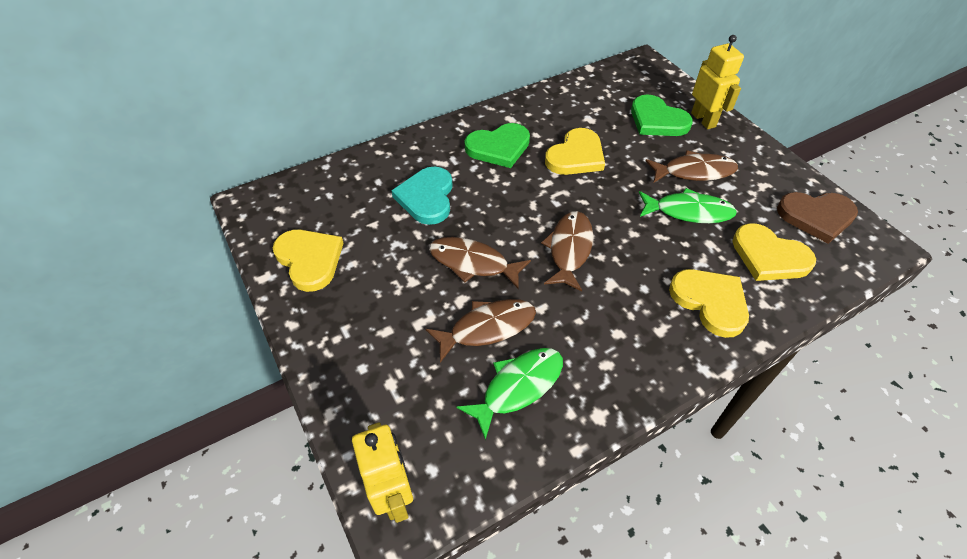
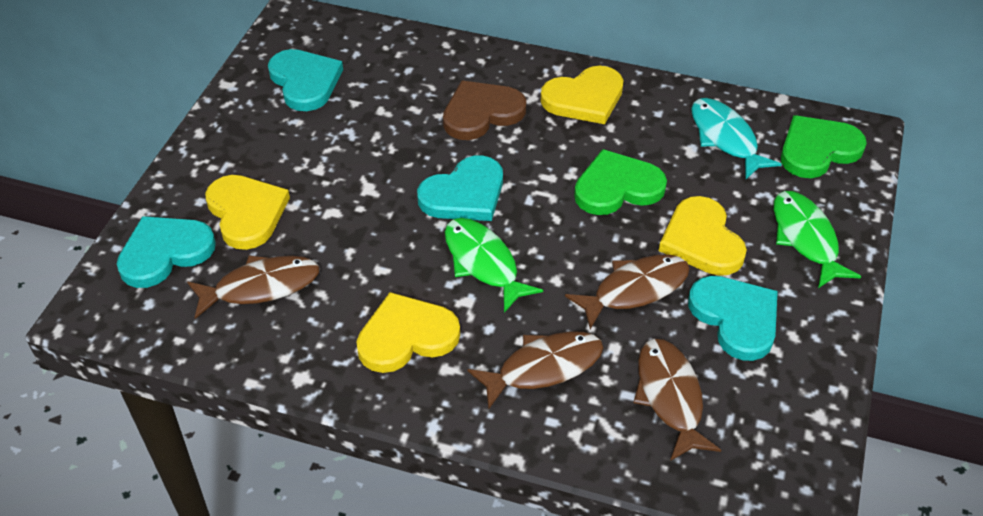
turquoise fish: 0 -> 1
turquoise heart: 1 -> 4
yellow robot: 2 -> 0

